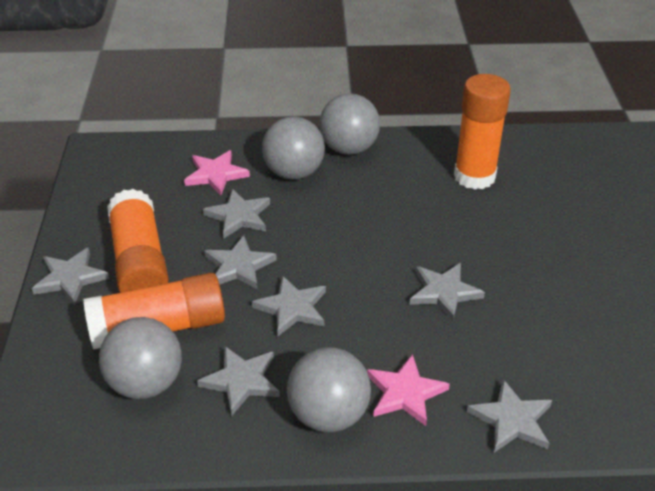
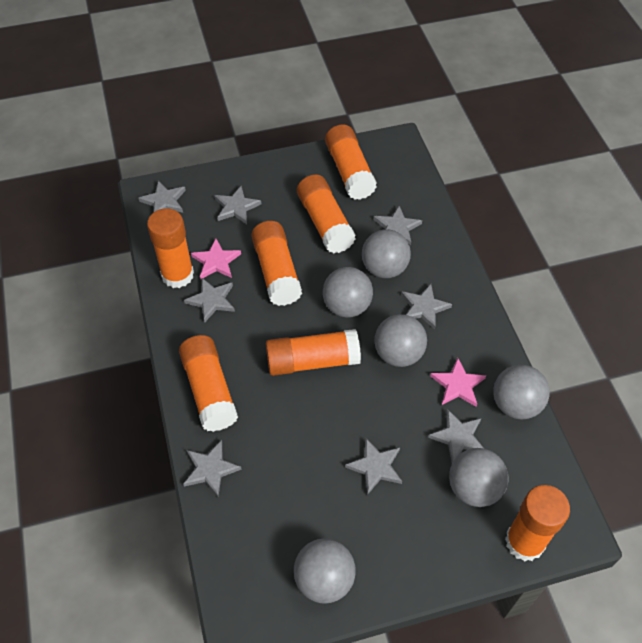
grey ball: 4 -> 6
grey star: 7 -> 8
orange glue stick: 3 -> 7

